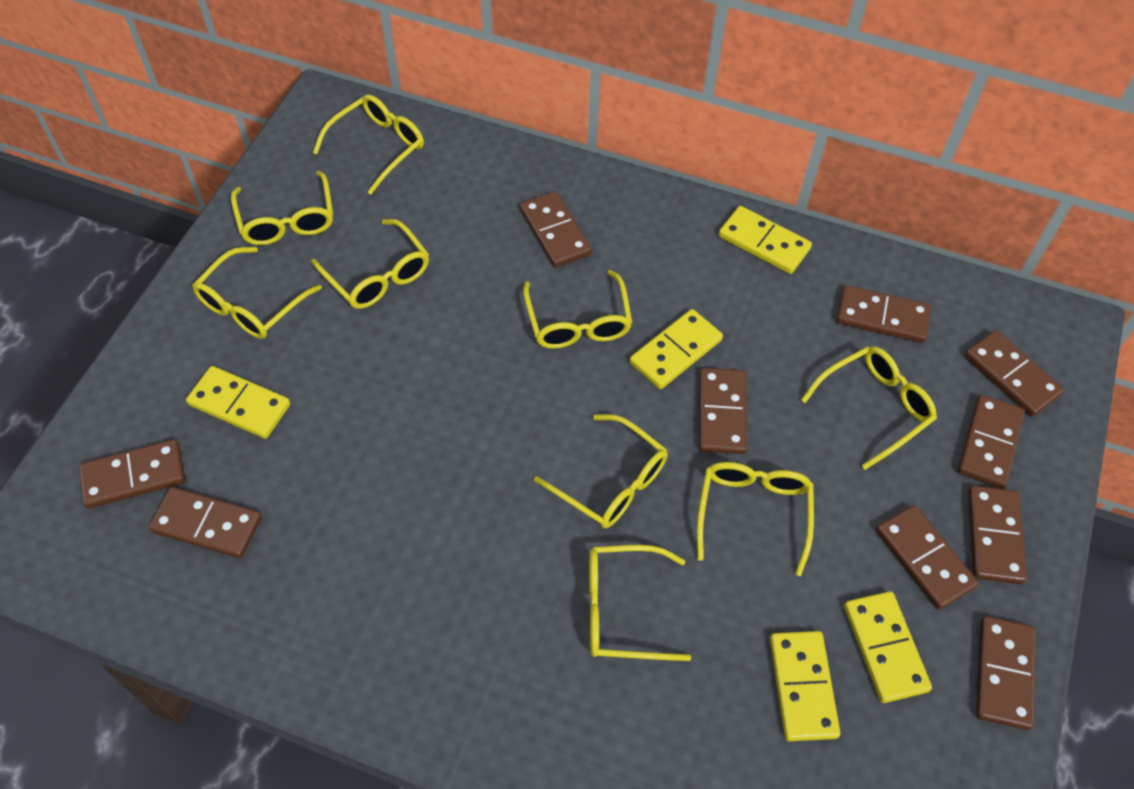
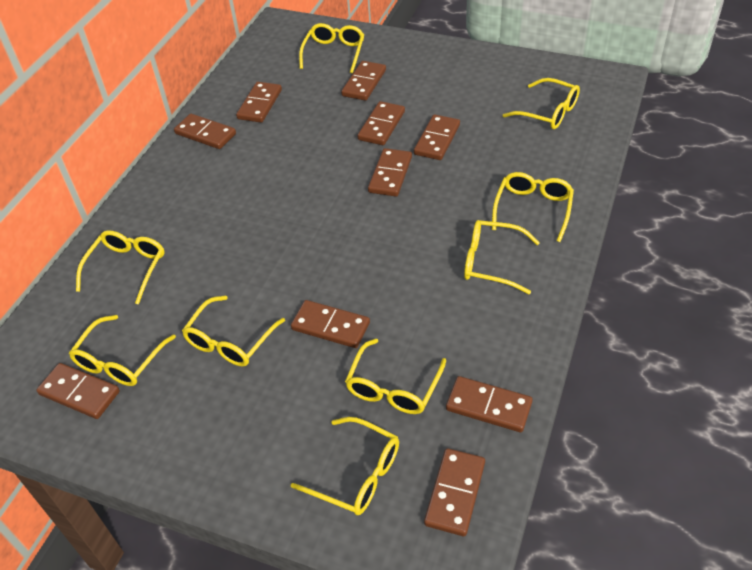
yellow domino: 5 -> 0

